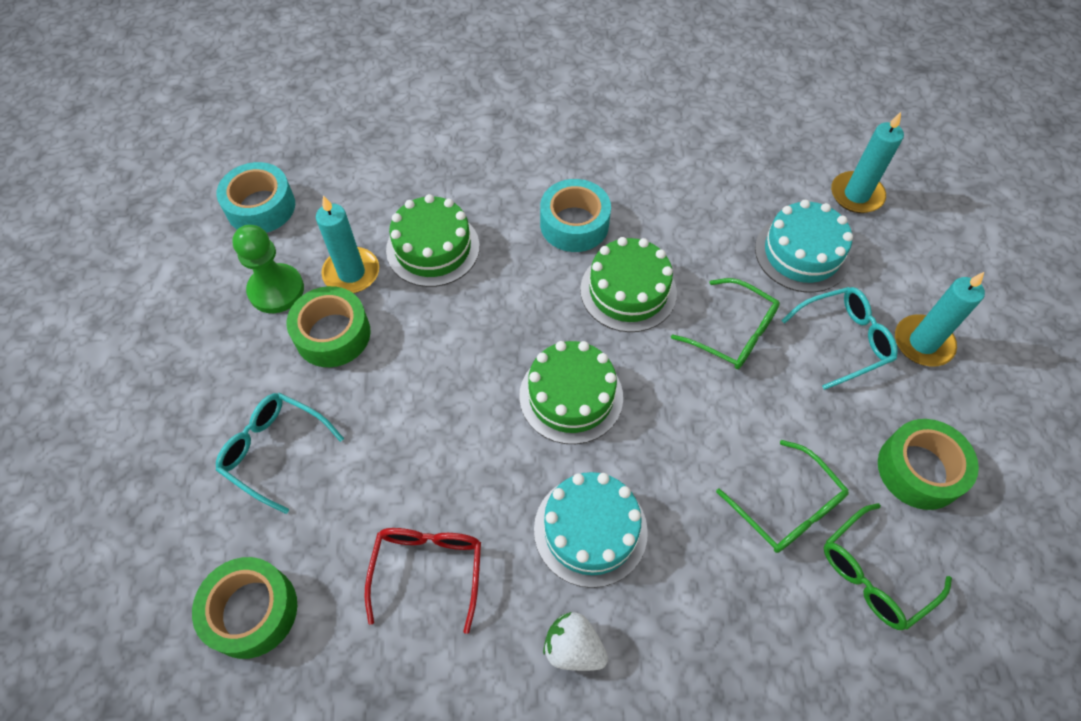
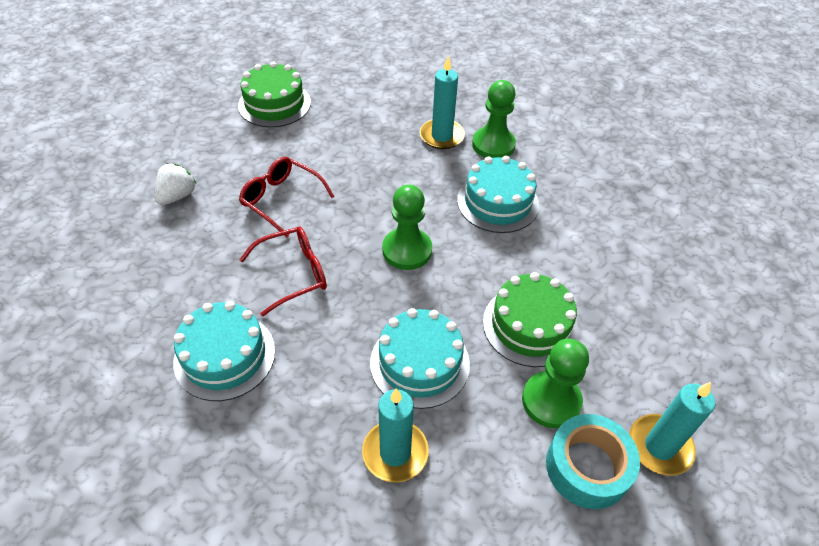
green cake: 3 -> 2
green glasses: 3 -> 0
green pawn: 1 -> 3
green tape: 3 -> 0
red glasses: 1 -> 2
turquoise cake: 2 -> 3
turquoise glasses: 2 -> 0
turquoise tape: 2 -> 1

